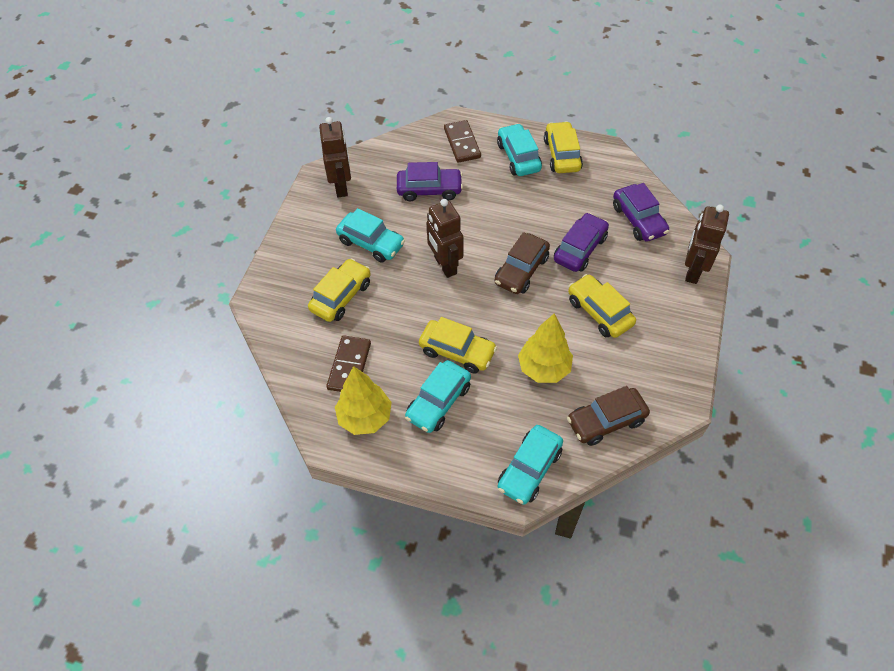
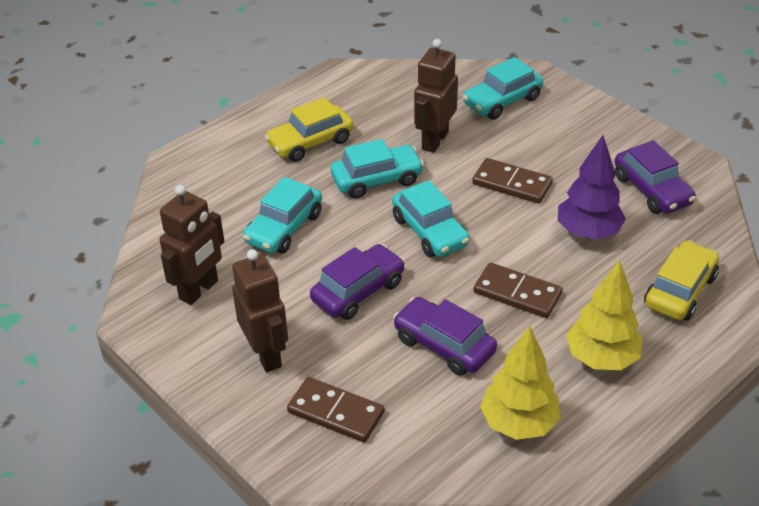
brown car: 2 -> 0
brown domino: 2 -> 3
purple tree: 0 -> 1
yellow car: 4 -> 2

